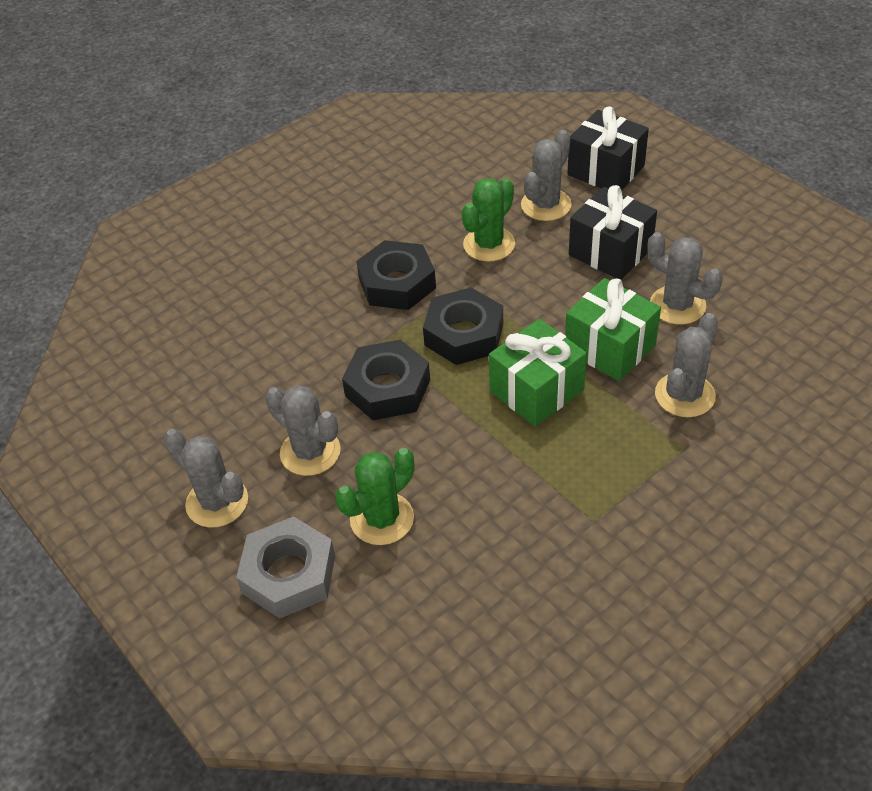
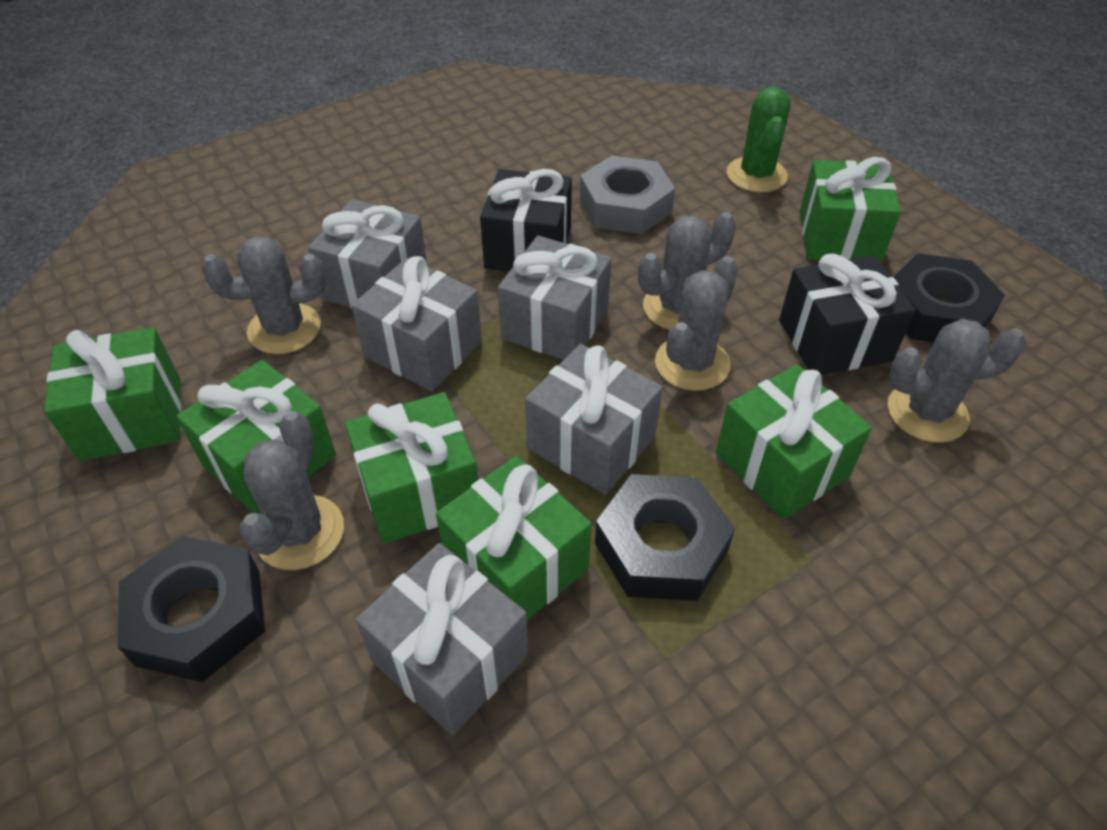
green cactus: 2 -> 1
green gift: 2 -> 6
grey gift: 0 -> 5

